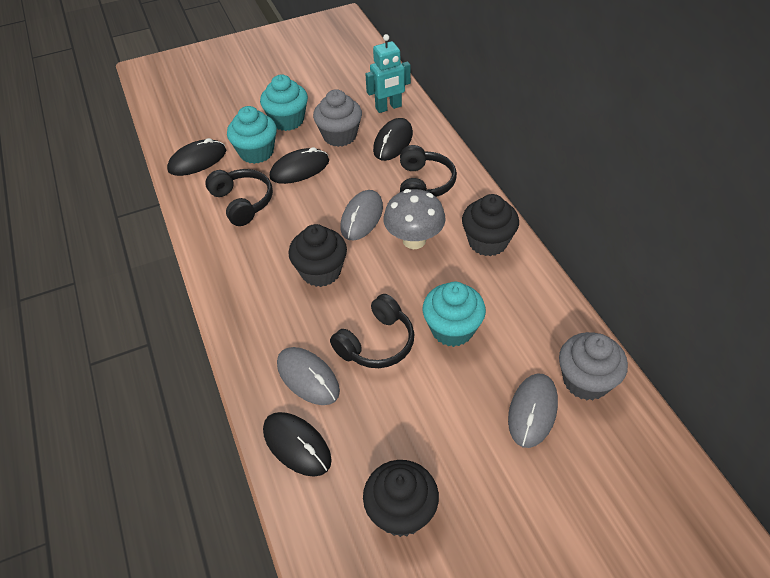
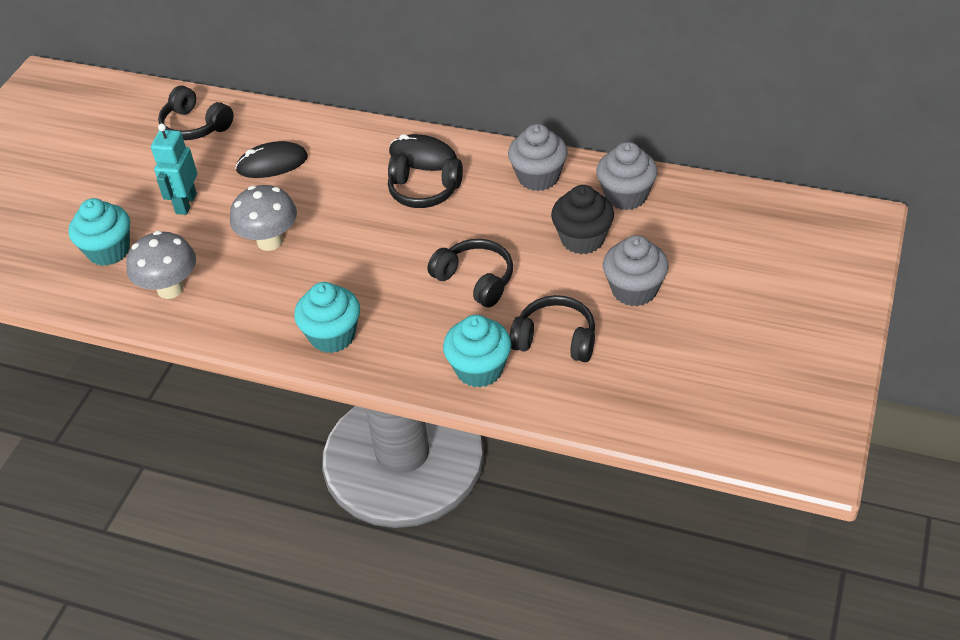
black cupcake: 3 -> 1
black headphones: 3 -> 4
black mouse: 4 -> 2
grey cupcake: 2 -> 3
grey mouse: 3 -> 0
grey mushroom: 1 -> 2

